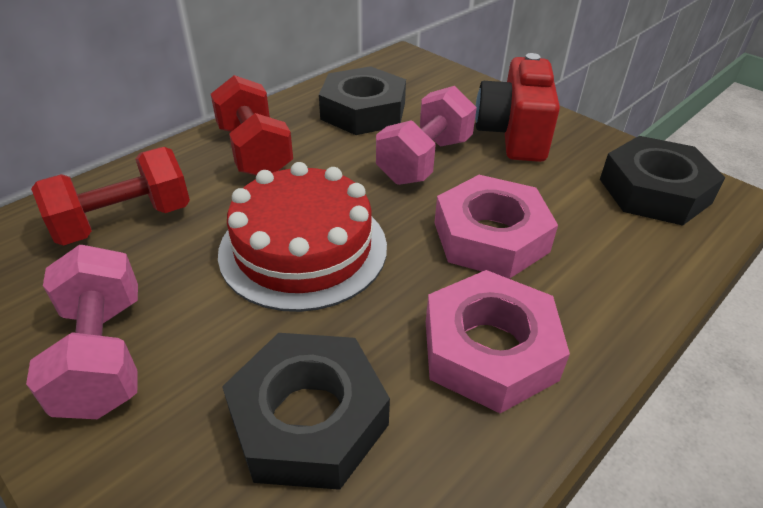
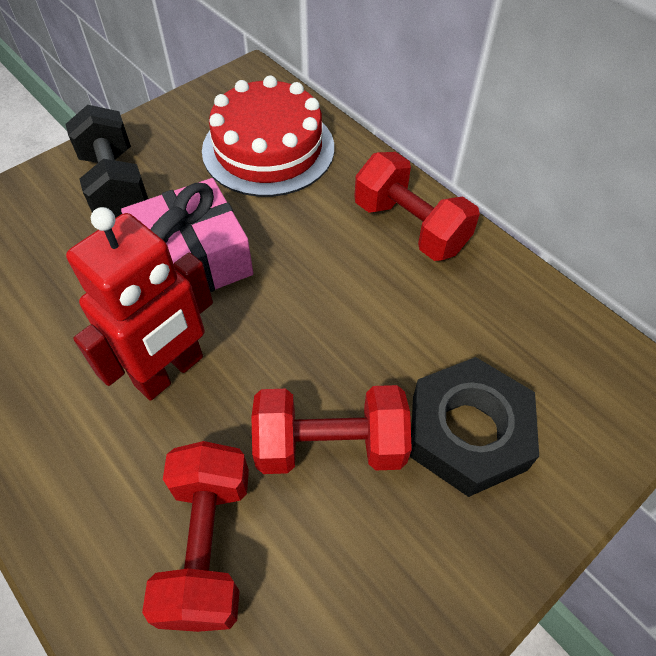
black dumbbell: 0 -> 1
black nut: 3 -> 1
pink dumbbell: 2 -> 0
pink gift: 0 -> 1
pink nut: 2 -> 0
red camera: 1 -> 0
red dumbbell: 2 -> 3
red robot: 0 -> 1

